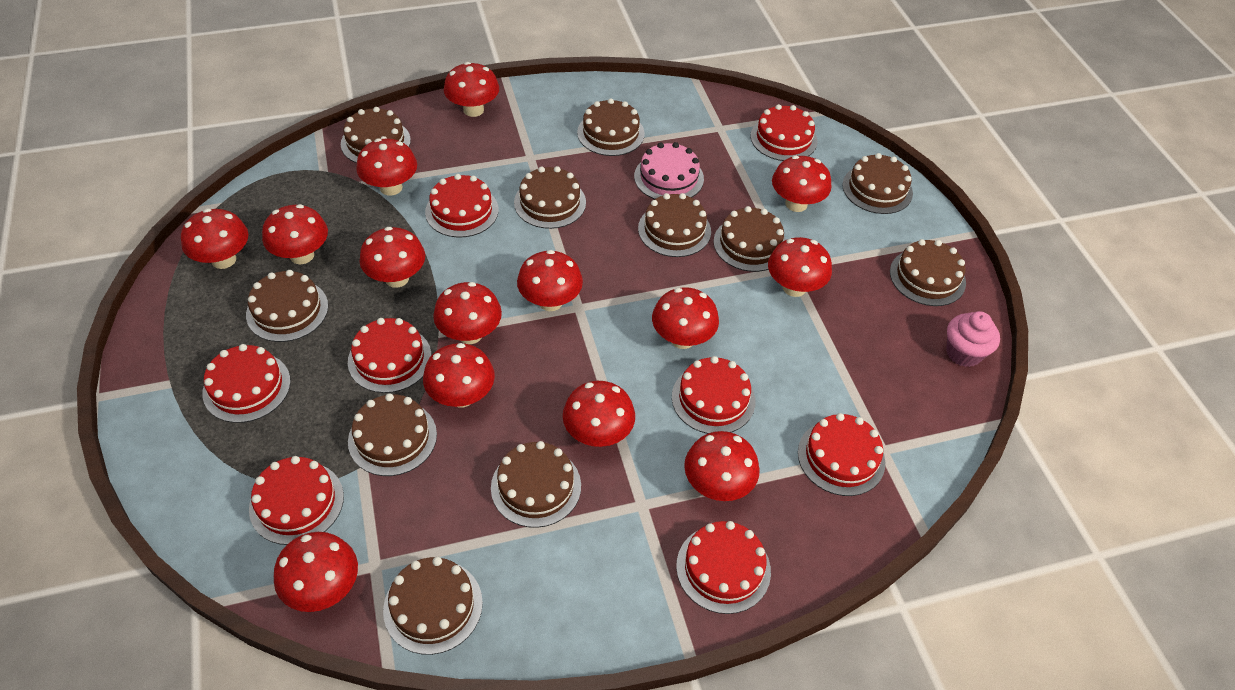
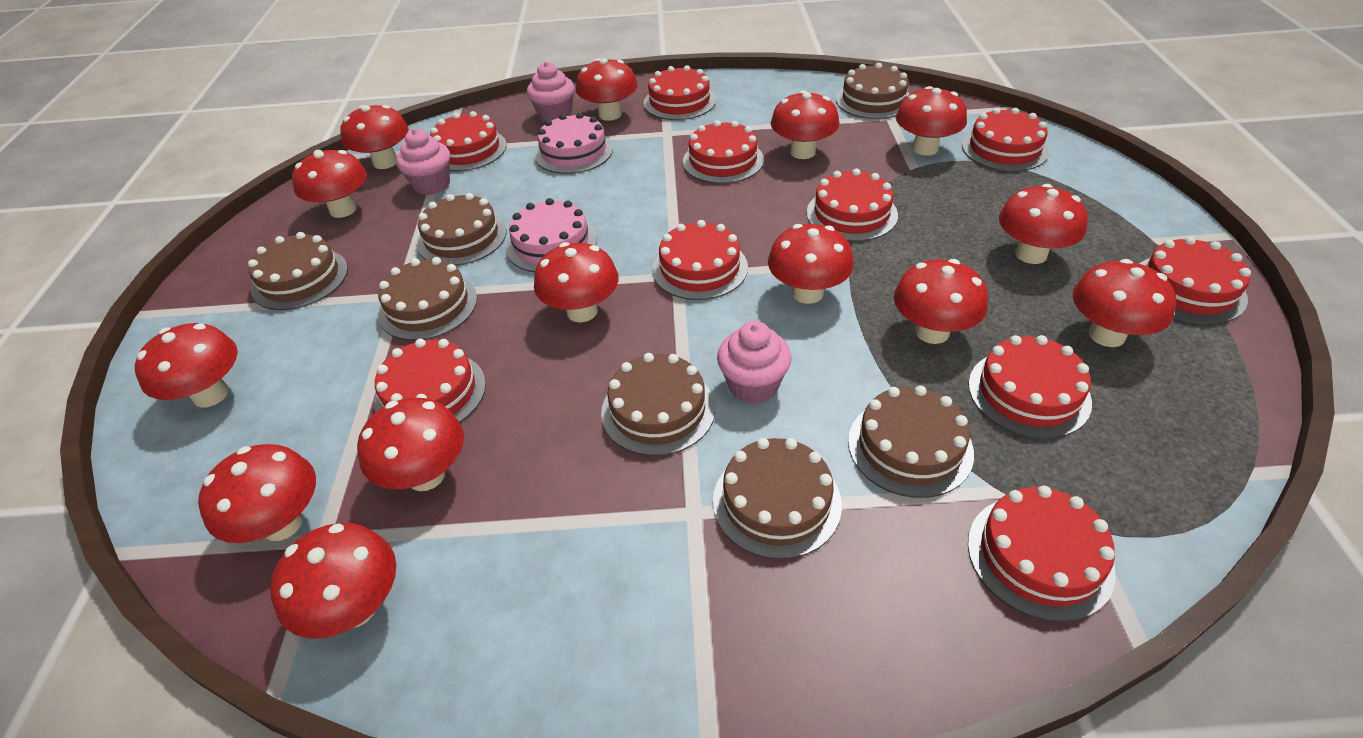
brown cake: 11 -> 7
pink cake: 1 -> 2
pink cupcake: 1 -> 3
red cake: 8 -> 10

